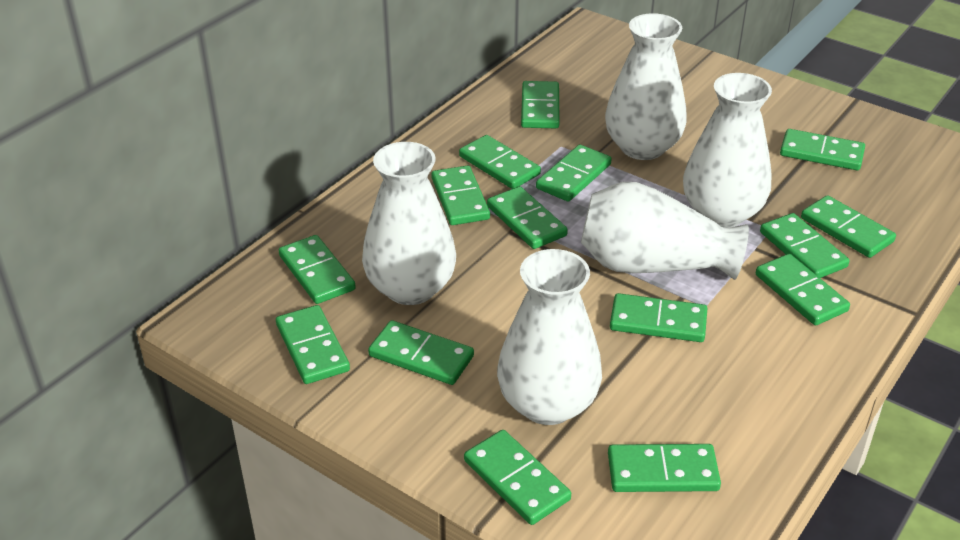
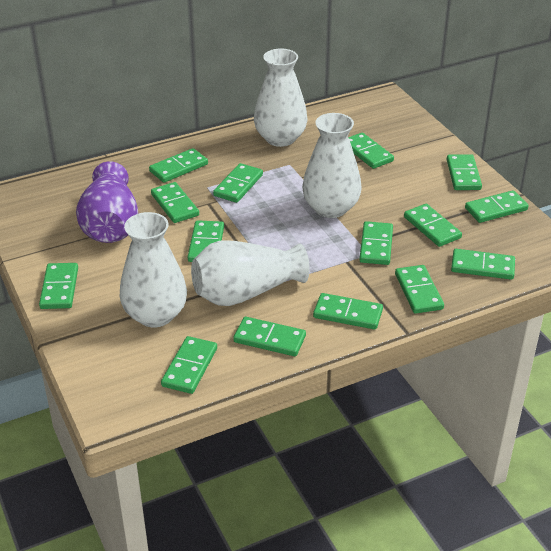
purple vase: 0 -> 1
white vase: 5 -> 4

